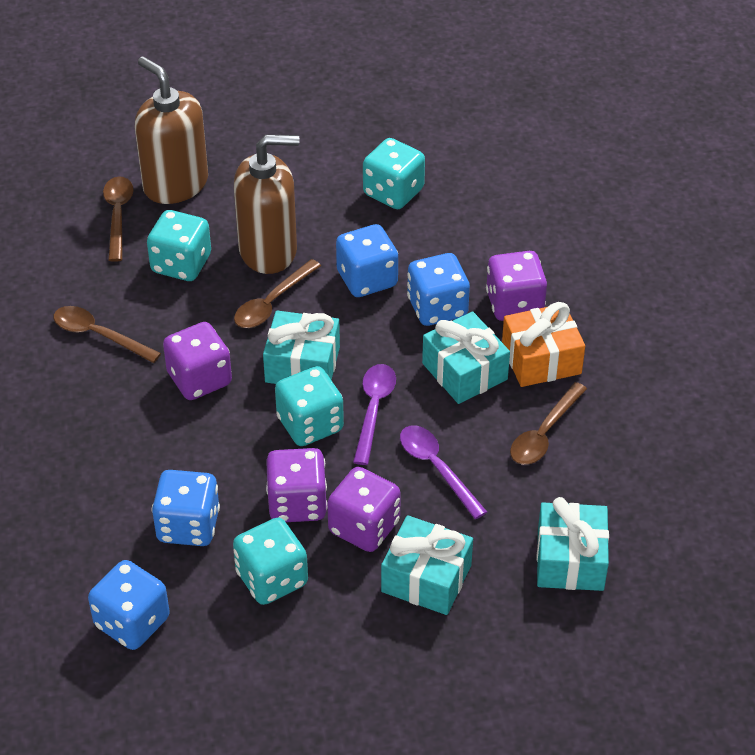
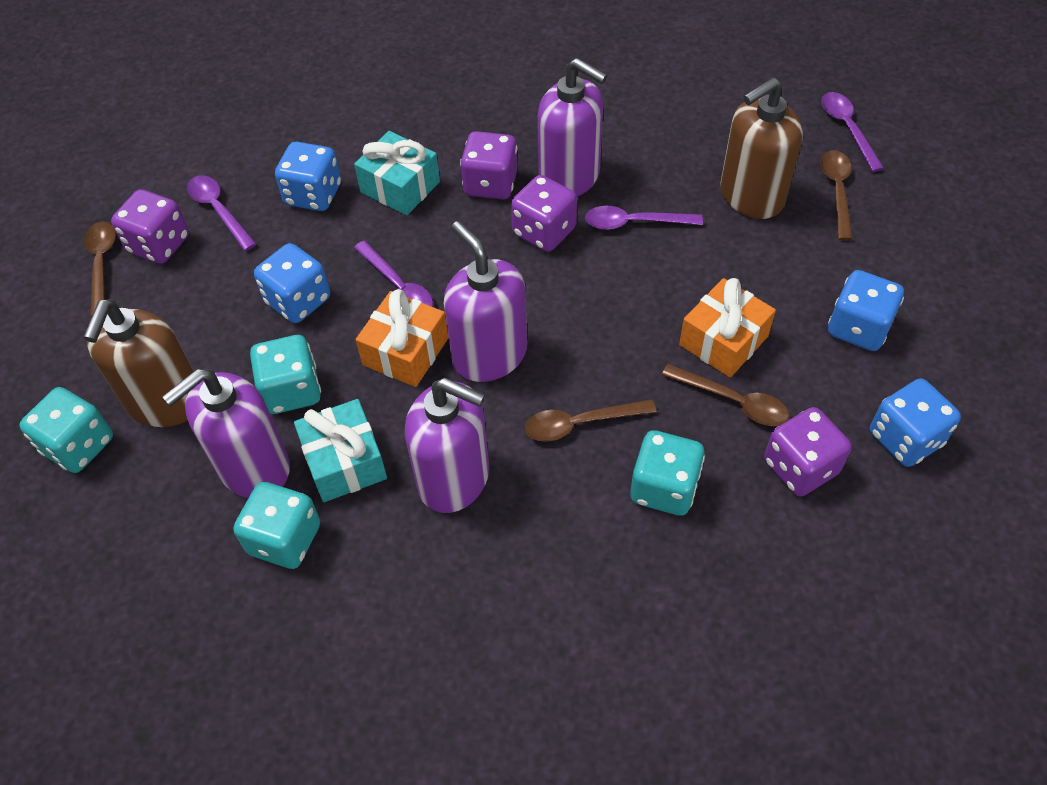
orange gift: 1 -> 2
purple soap dispenser: 0 -> 4
purple spoon: 2 -> 4
turquoise gift: 4 -> 2

